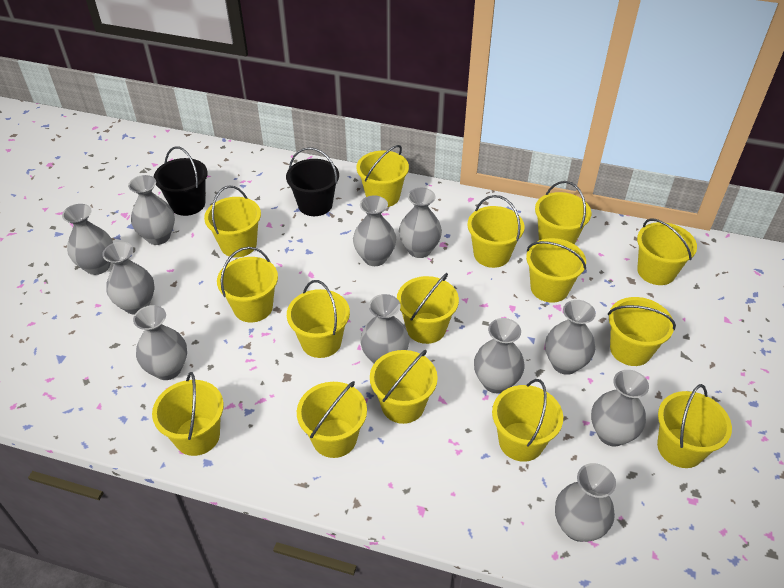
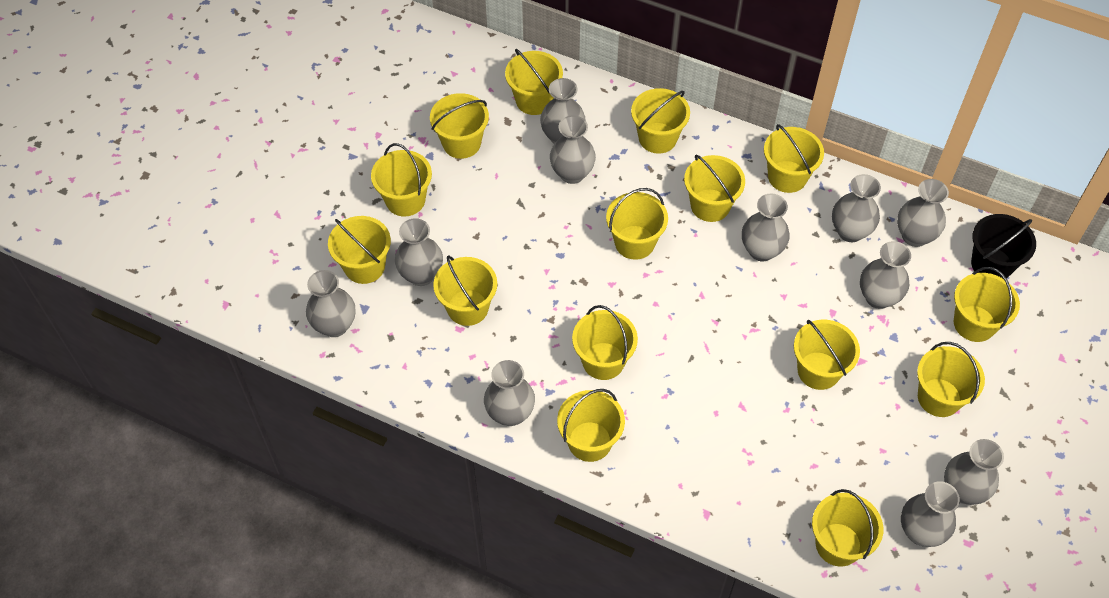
black bucket: 2 -> 1

